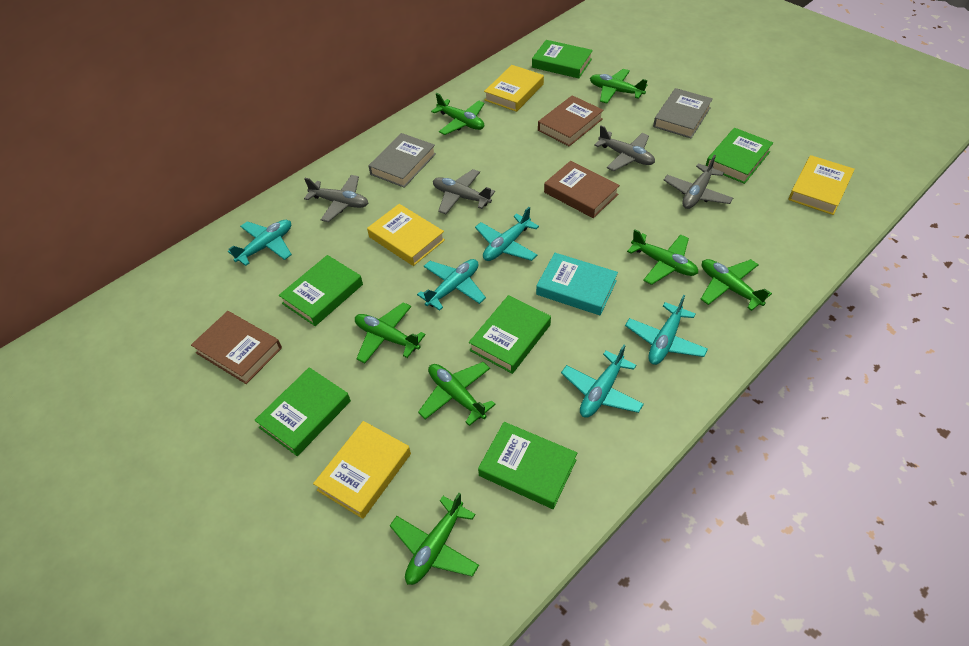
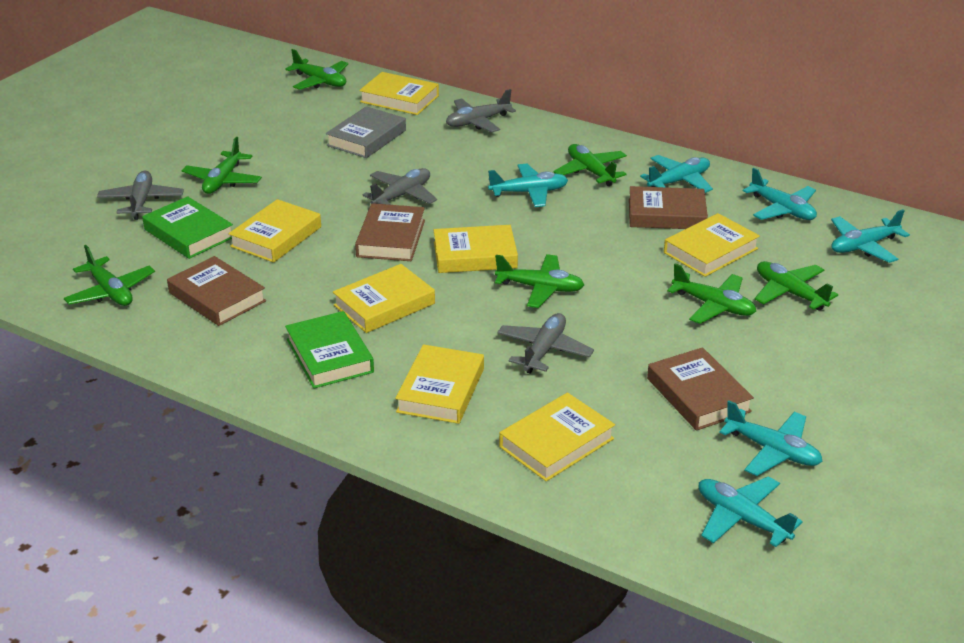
brown book: 3 -> 4
green book: 6 -> 2
grey book: 2 -> 1
turquoise book: 1 -> 0
turquoise plane: 5 -> 6
yellow book: 4 -> 7

